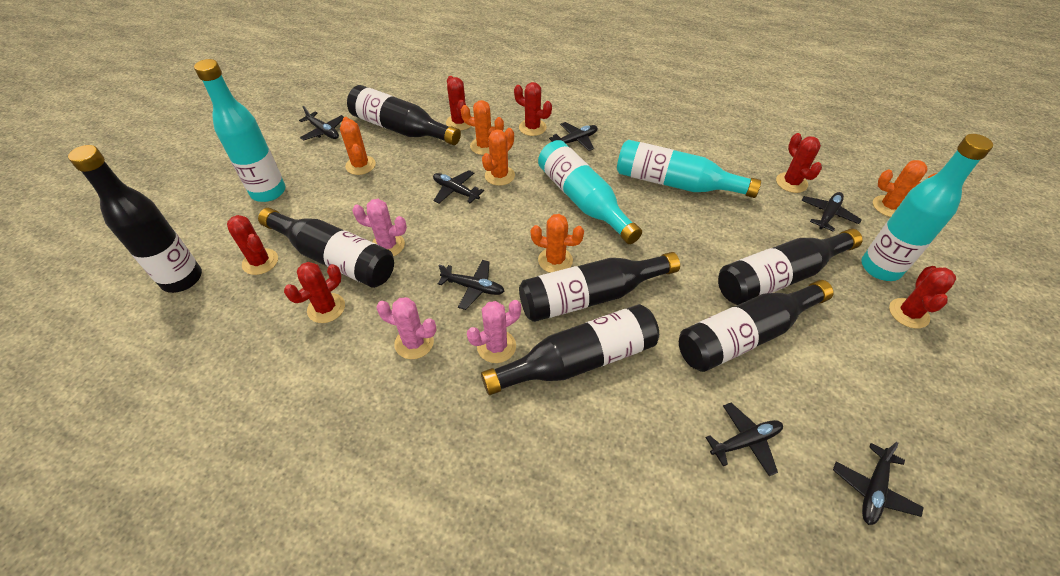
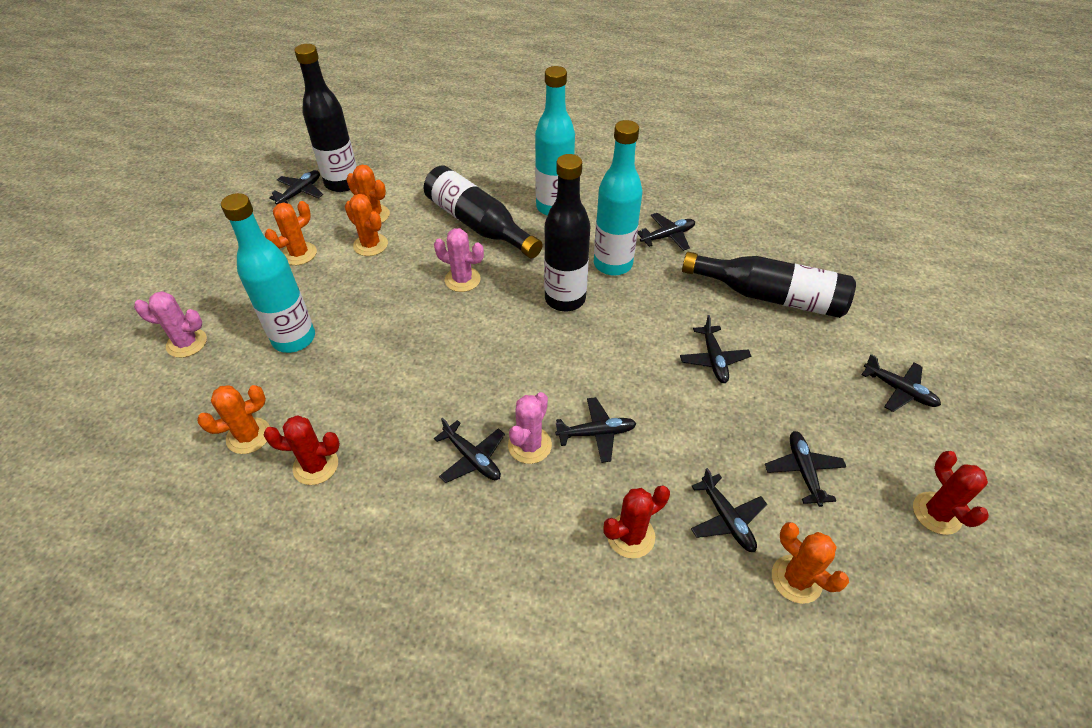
black bottle: 7 -> 4
black plane: 7 -> 8
red cactus: 6 -> 3
turquoise bottle: 4 -> 3

